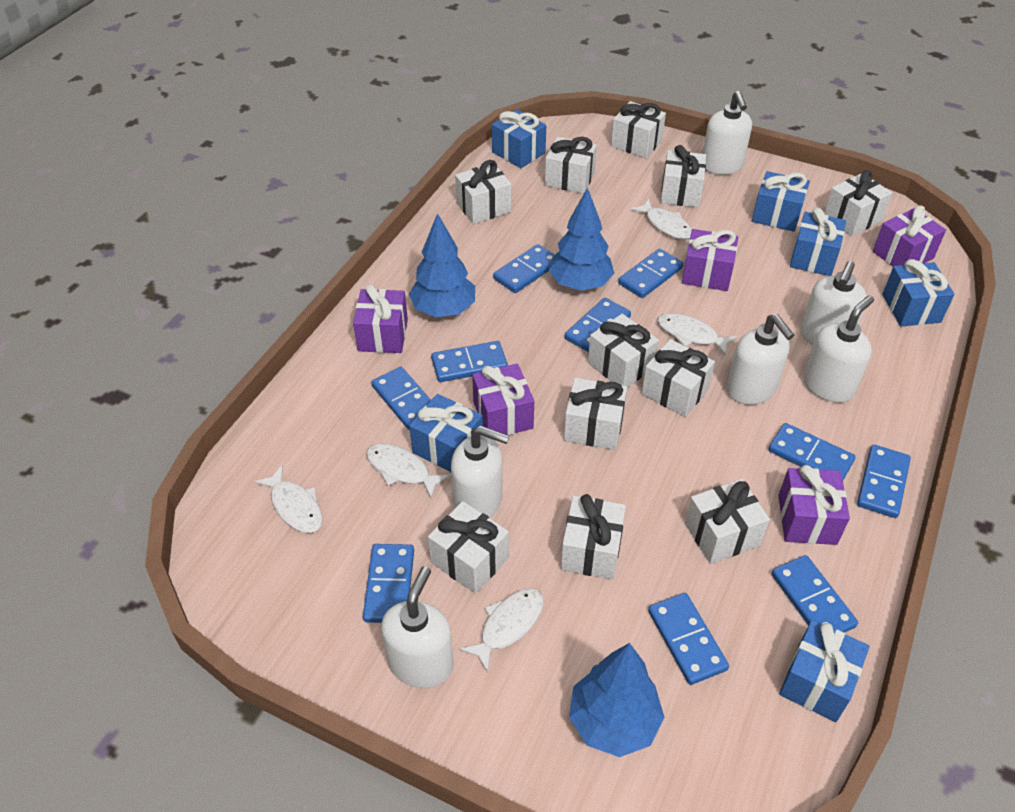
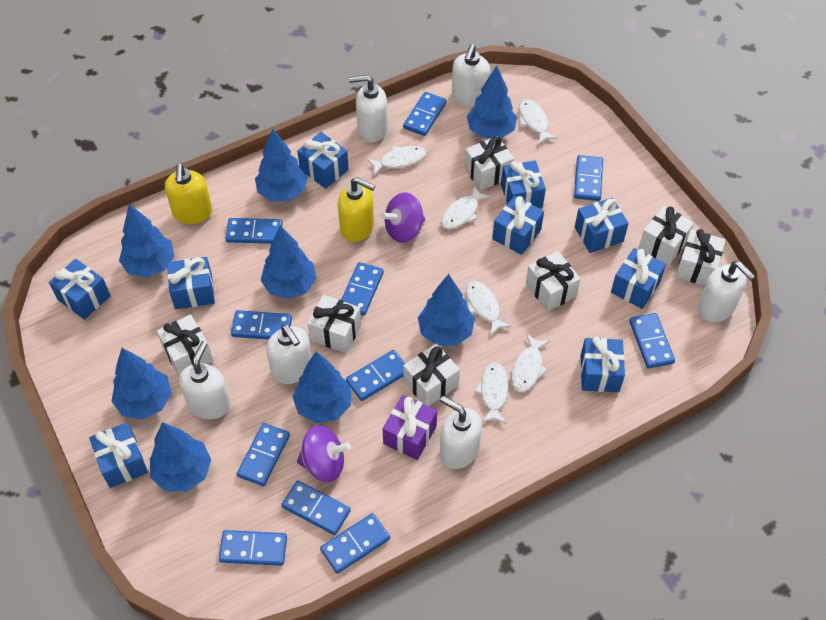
blue domino: 10 -> 11
blue gift: 6 -> 9
blue tree: 3 -> 8
purple gift: 5 -> 1
purple spinning top: 0 -> 2
white fish: 5 -> 6
white gift: 11 -> 7
yellow soap dispenser: 0 -> 2

